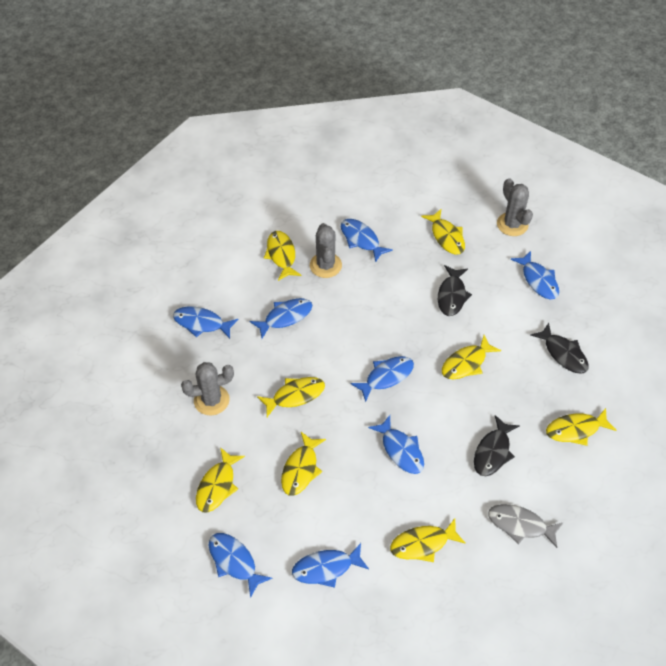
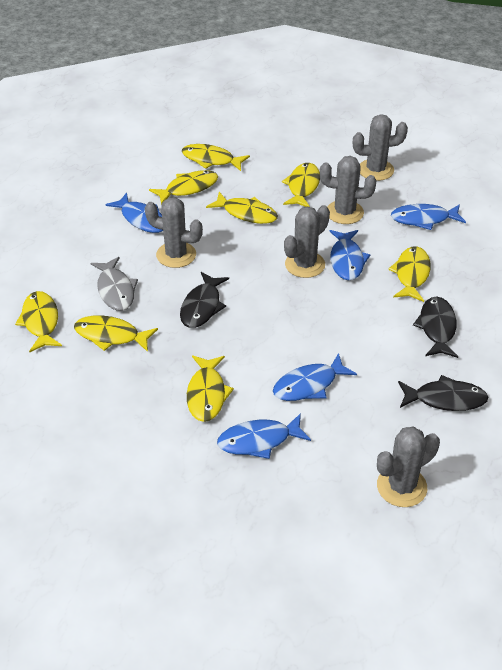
blue fish: 8 -> 5
grey cactus: 3 -> 5

